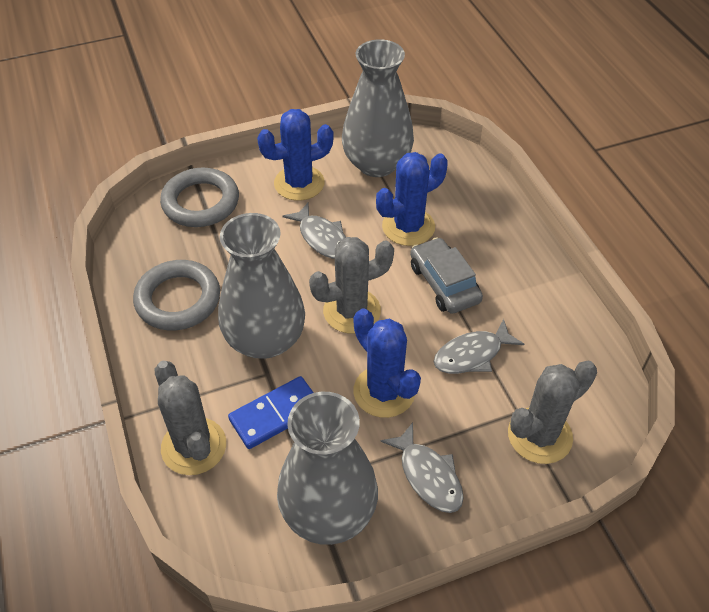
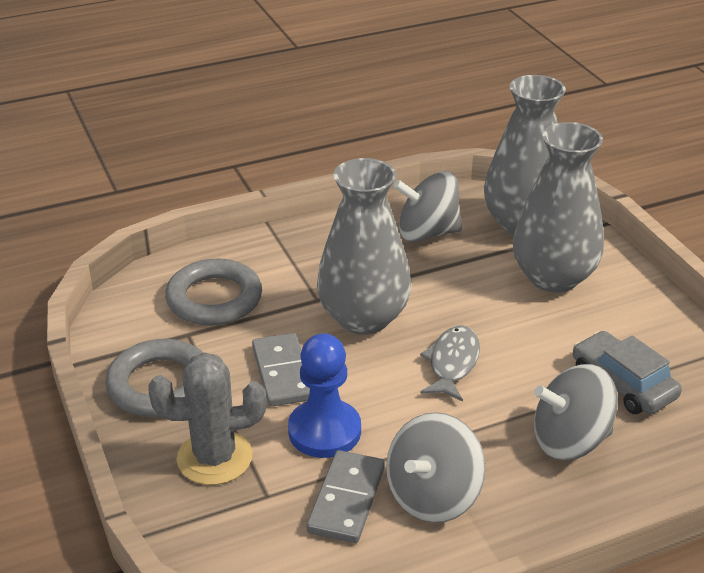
blue cactus: 3 -> 0
blue domino: 1 -> 0
blue pawn: 0 -> 1
grey cactus: 3 -> 1
grey domino: 0 -> 2
grey fish: 3 -> 1
grey spinning top: 0 -> 3

